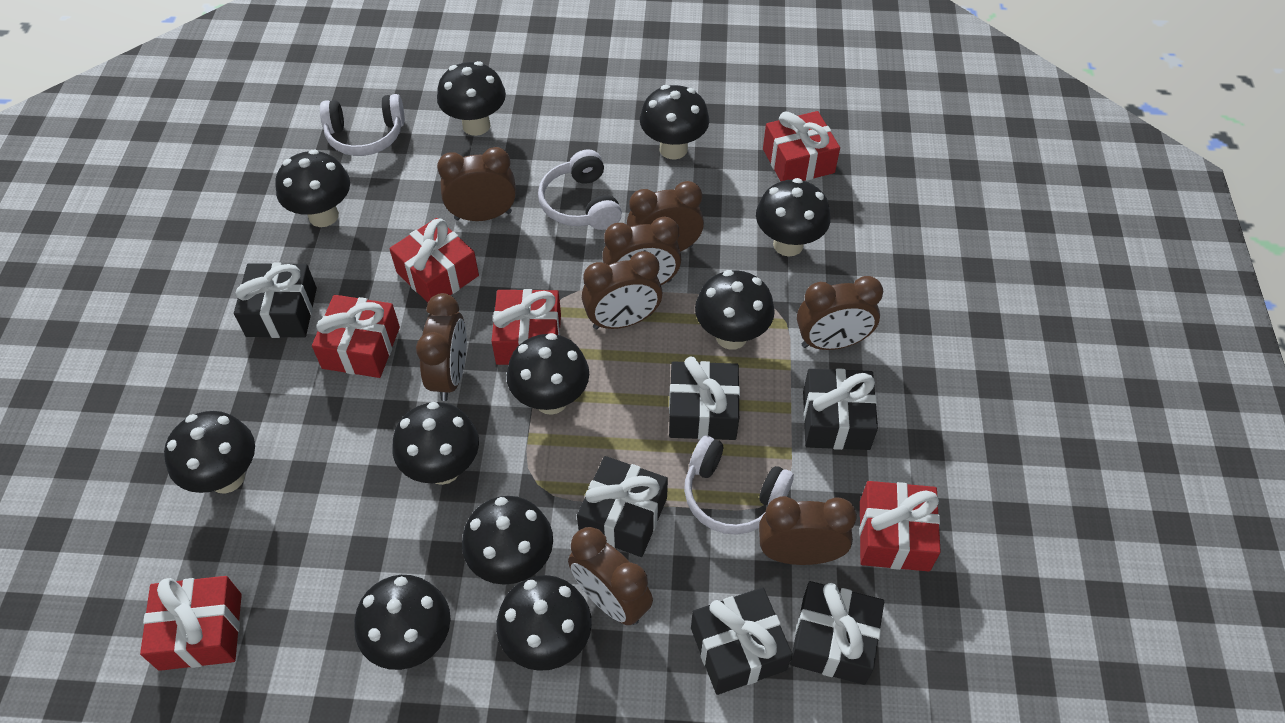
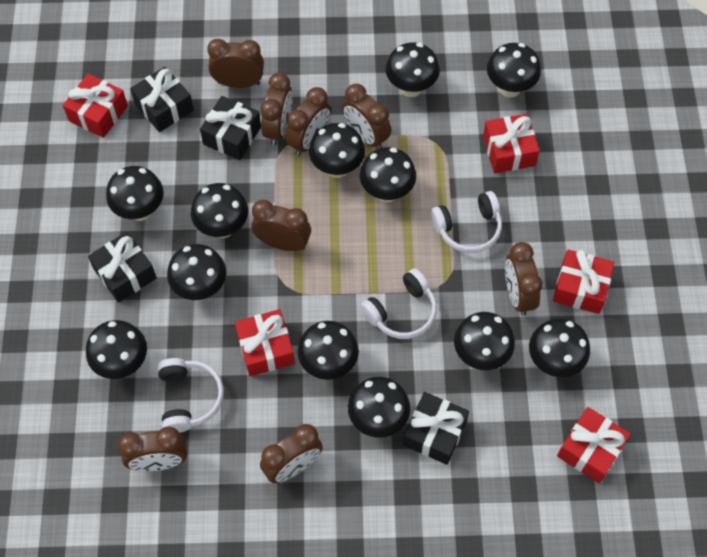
black gift: 6 -> 4
black mushroom: 11 -> 12
red gift: 6 -> 5

